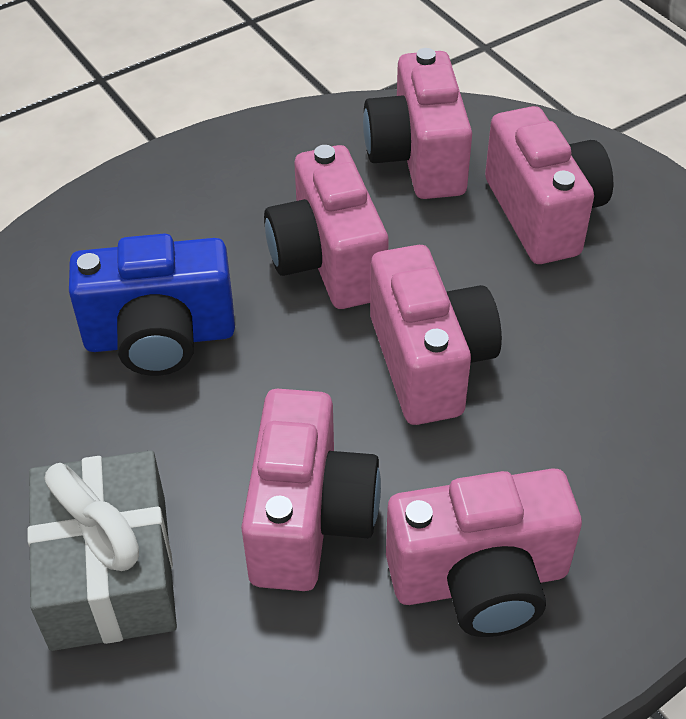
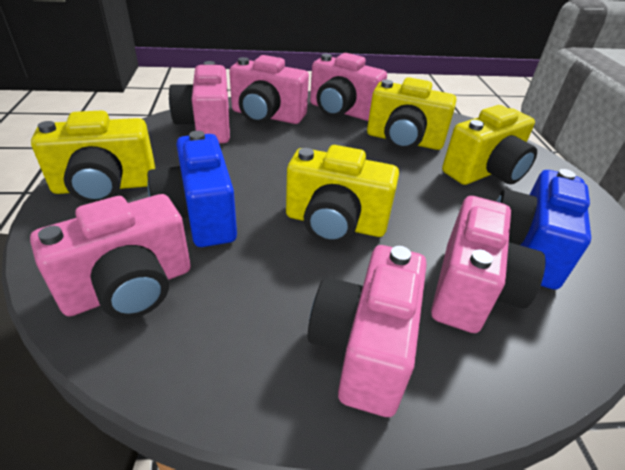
blue camera: 1 -> 2
grey gift: 1 -> 0
yellow camera: 0 -> 4

